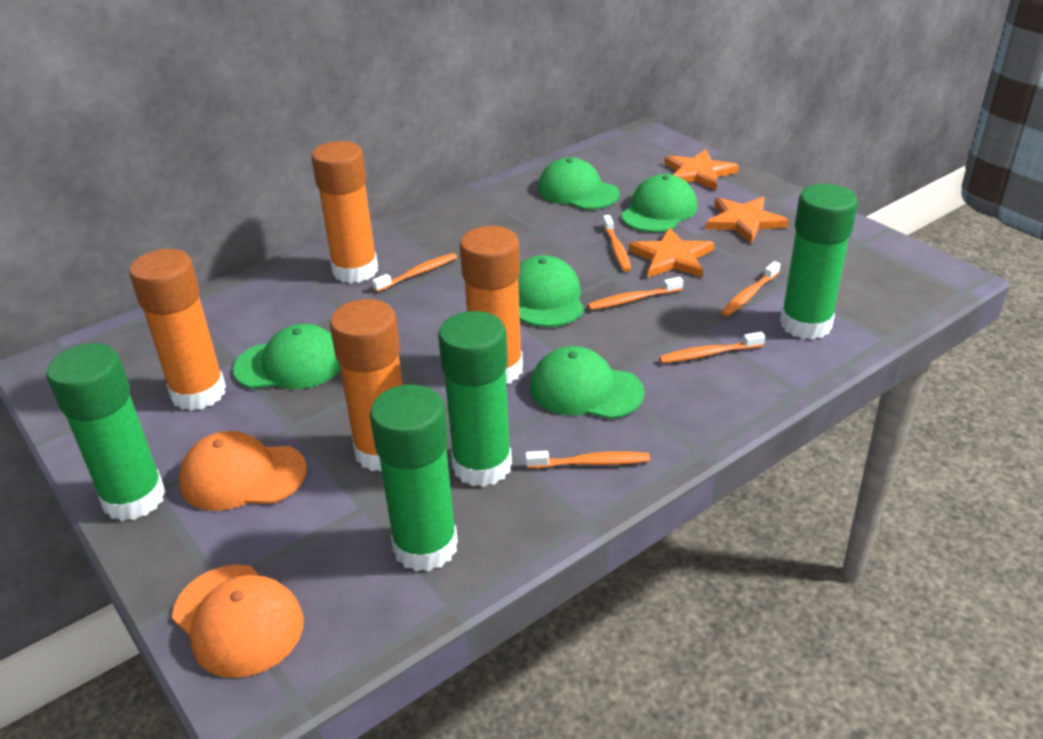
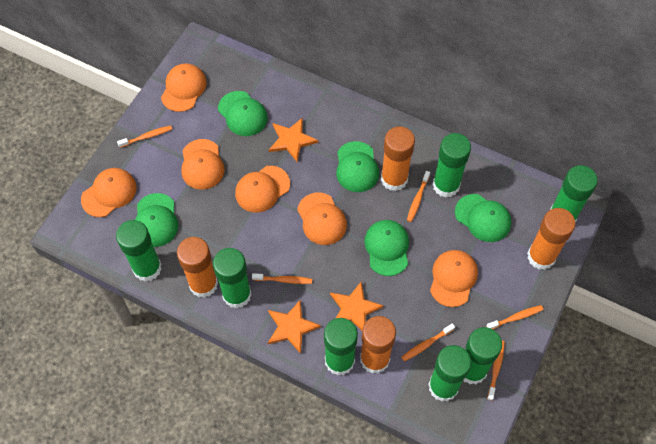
green glue stick: 4 -> 7
orange cap: 2 -> 6

